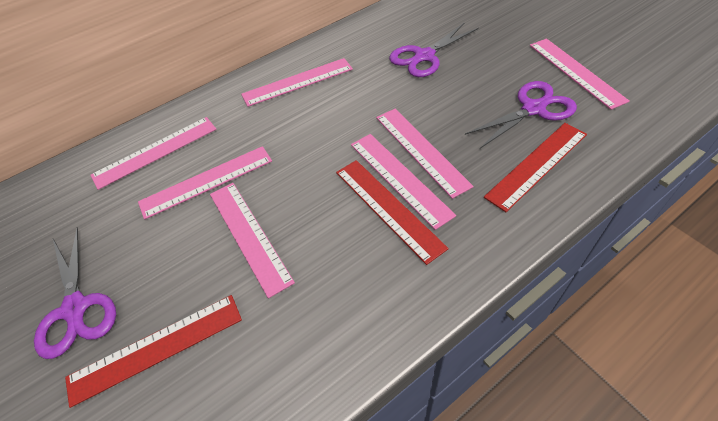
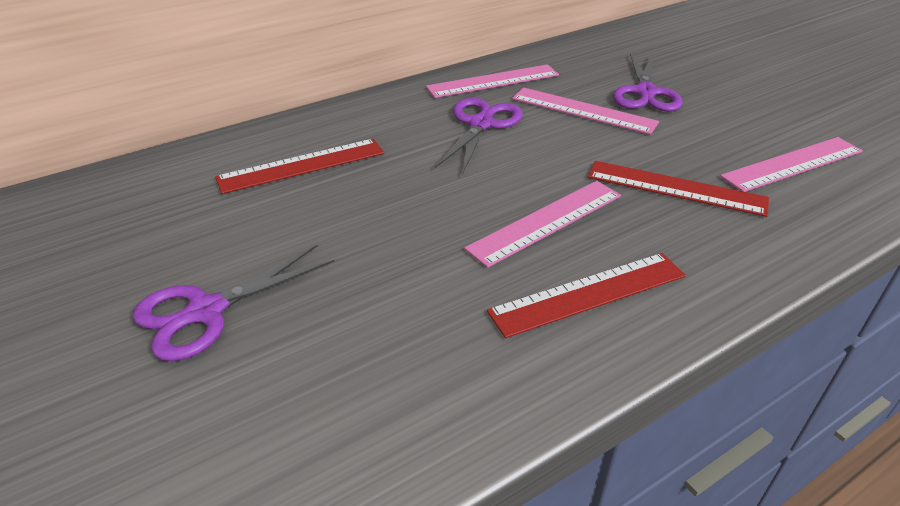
pink ruler: 7 -> 4

